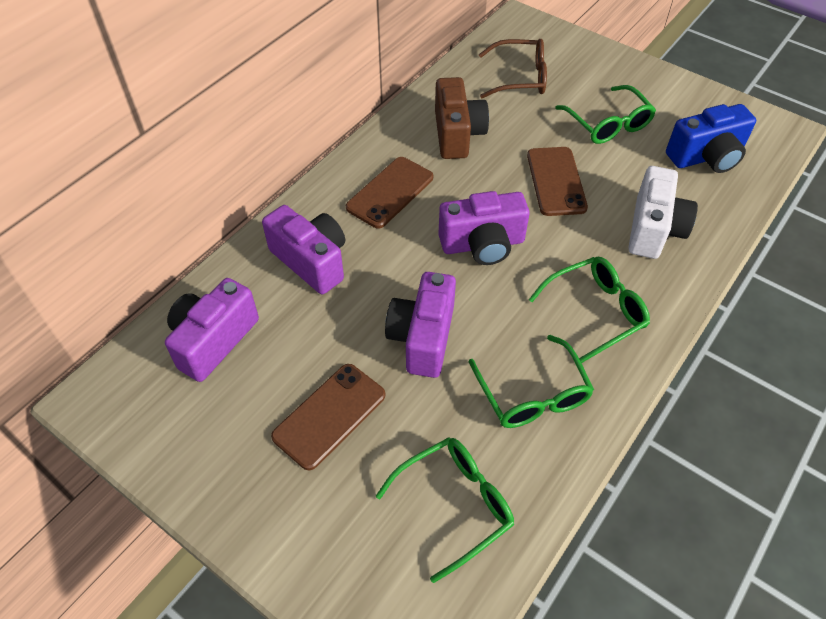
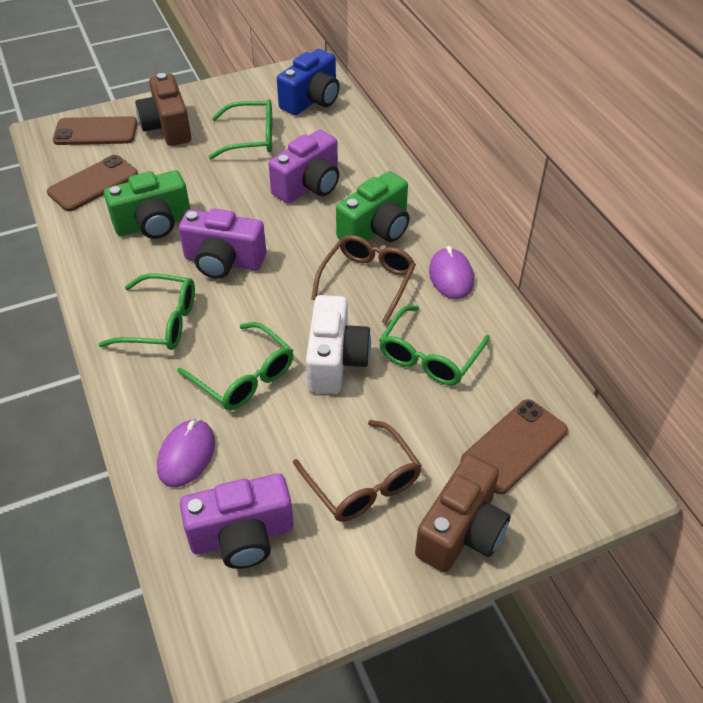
brown camera: 1 -> 2
brown glasses: 1 -> 2
green camera: 0 -> 2
purple camera: 4 -> 3
purple mouse: 0 -> 2

